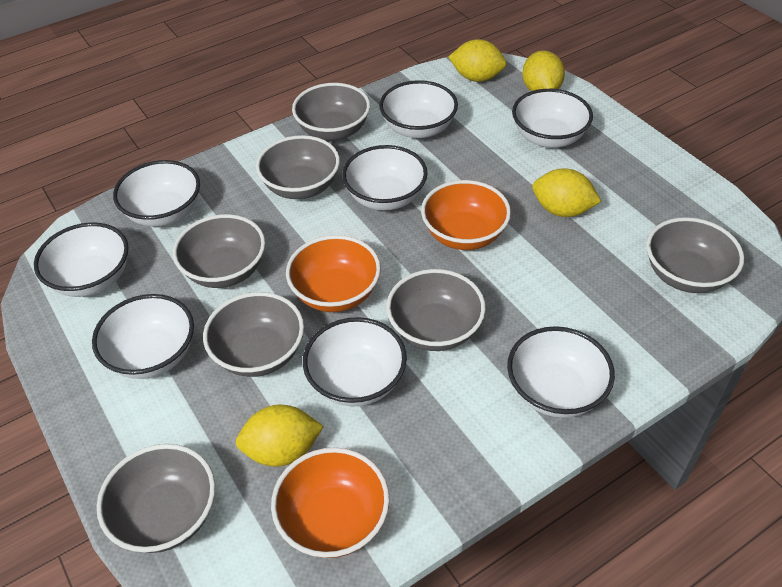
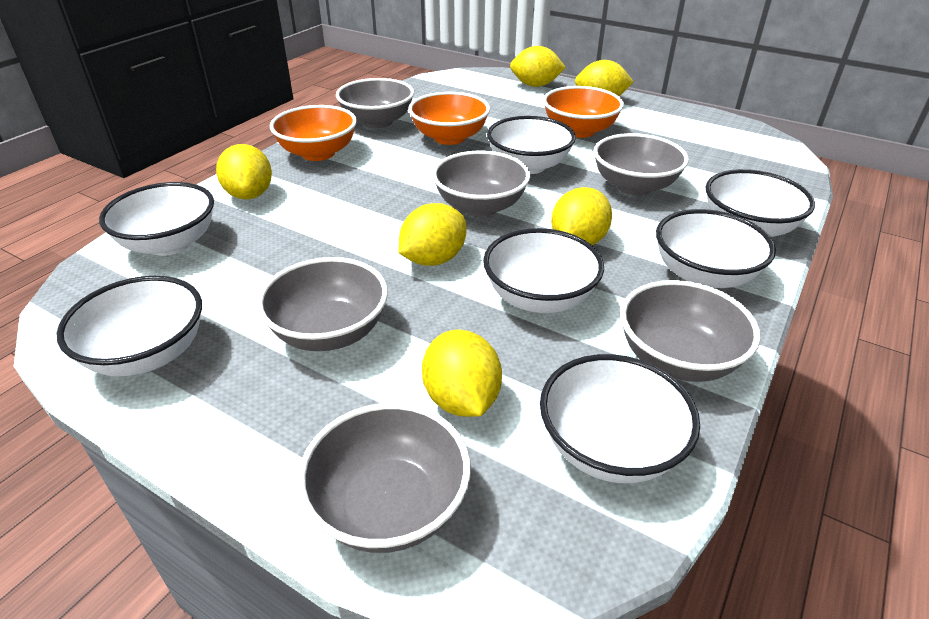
grey bowl: 7 -> 6
white bowl: 8 -> 7
yellow lemon: 4 -> 6

